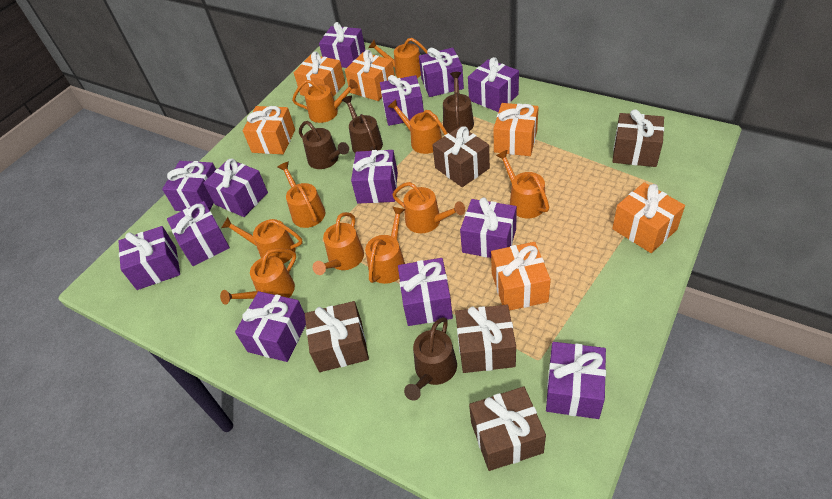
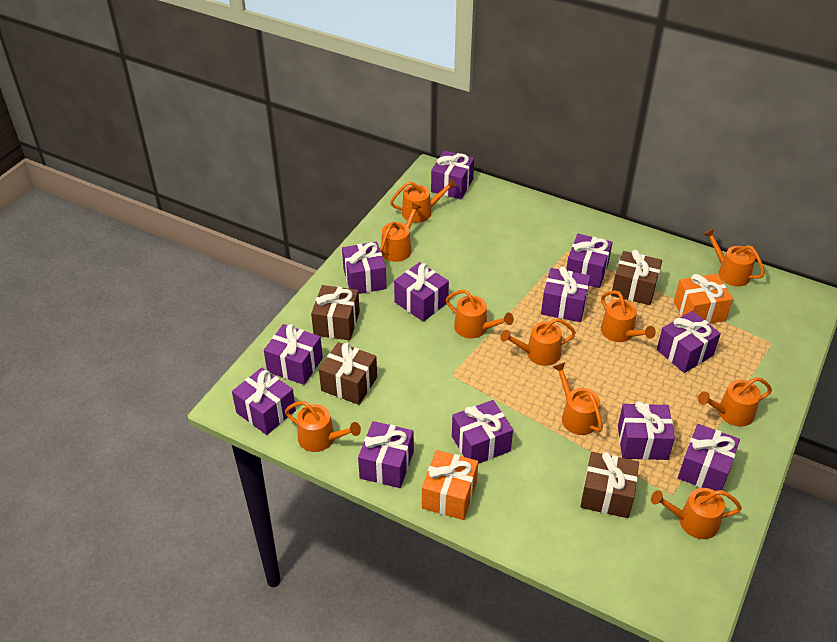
brown gift: 5 -> 4
brown watering can: 4 -> 0
orange gift: 6 -> 2
purple gift: 13 -> 12

